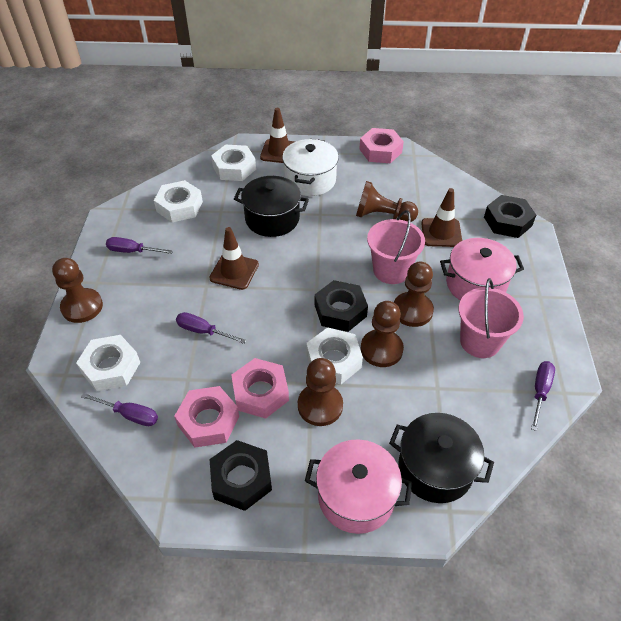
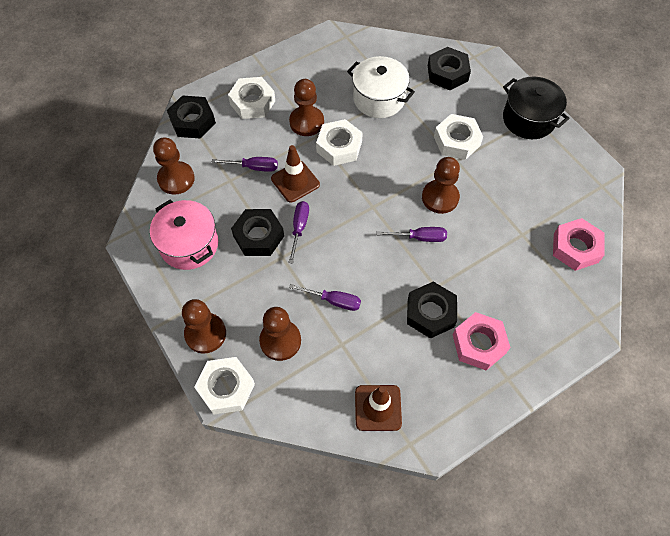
black nut: 3 -> 4
black pot: 2 -> 1
brown traffic cone: 3 -> 2
pink bucket: 2 -> 0
pink nut: 3 -> 2
pink pot: 2 -> 1

